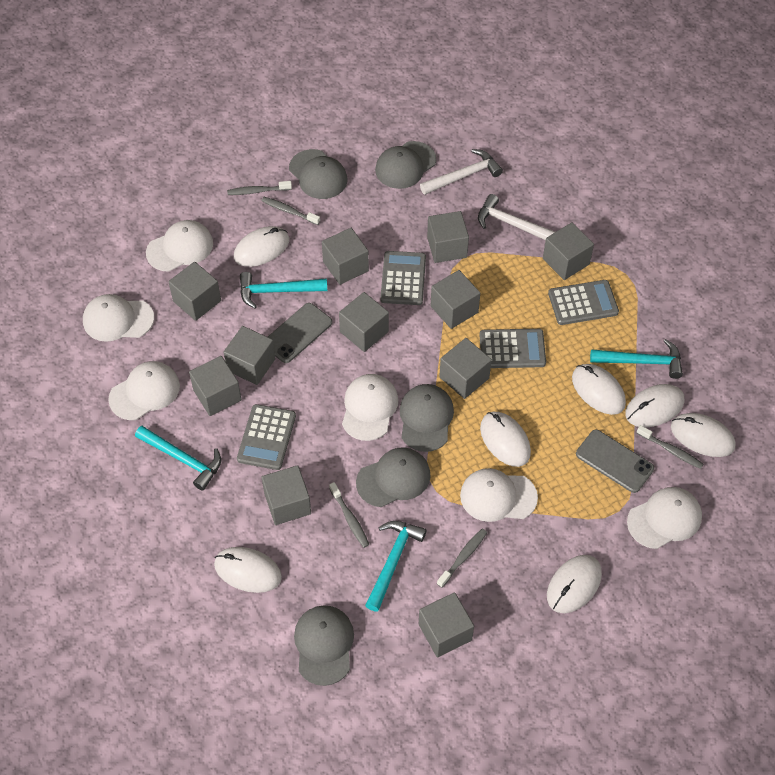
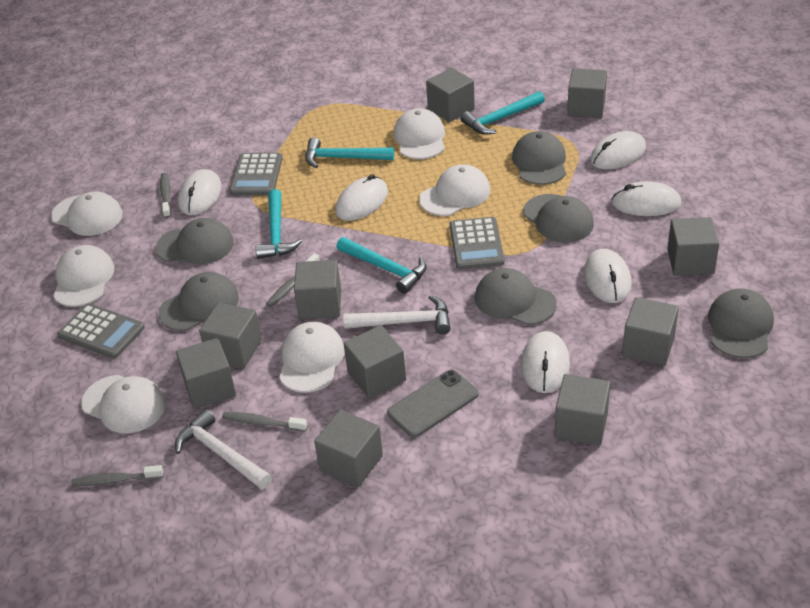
grey calculator: 4 -> 3
grey cap: 5 -> 6
grey cube: 11 -> 10
grey phone: 2 -> 1
grey toothbrush: 5 -> 4
white mouse: 7 -> 6

